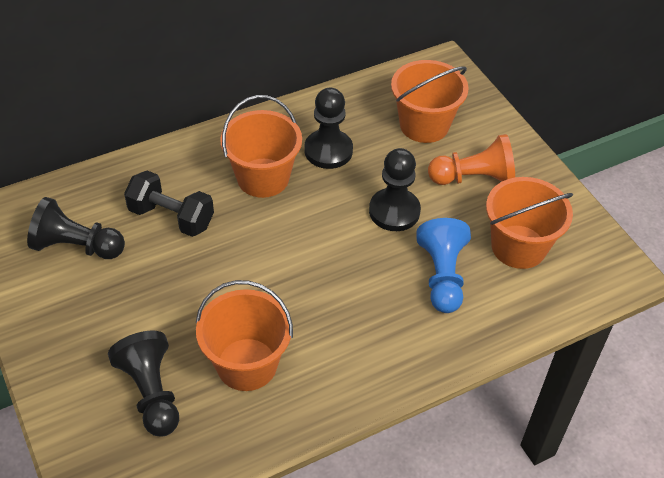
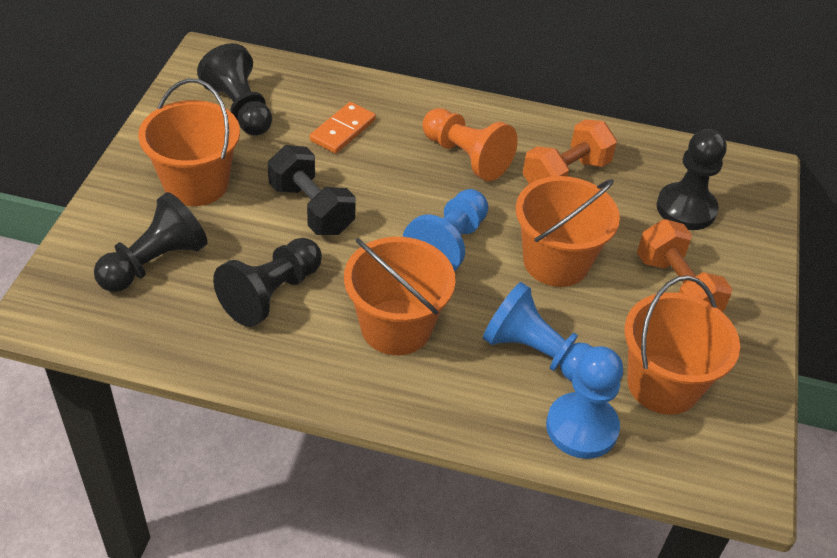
blue pawn: 1 -> 3
orange domino: 0 -> 1
orange dumbbell: 0 -> 2

